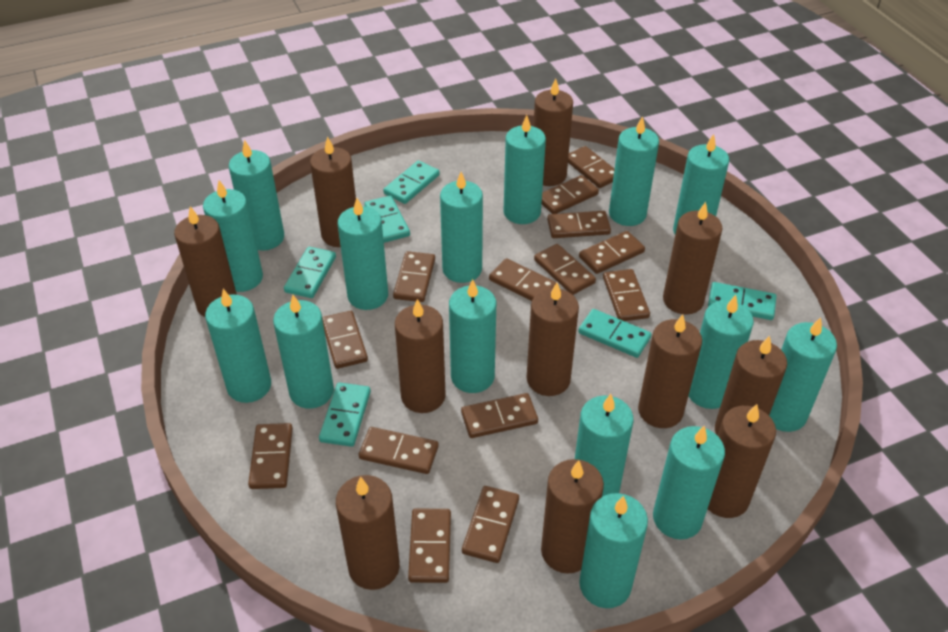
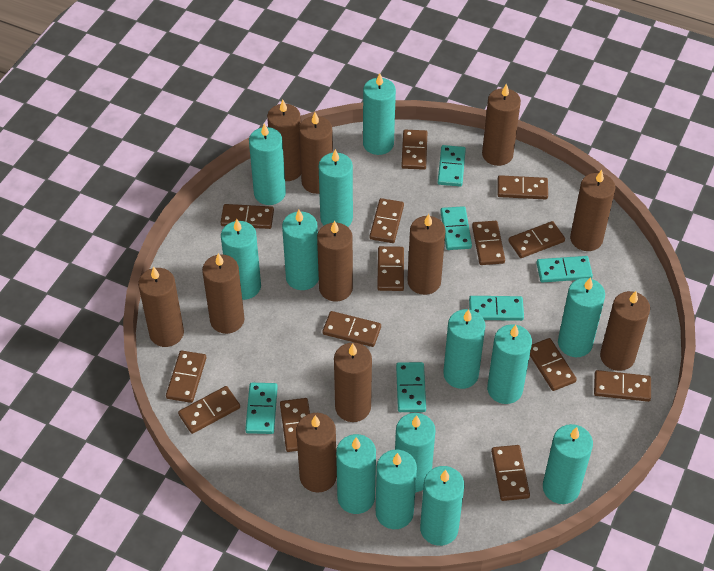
turquoise candle: 15 -> 13

